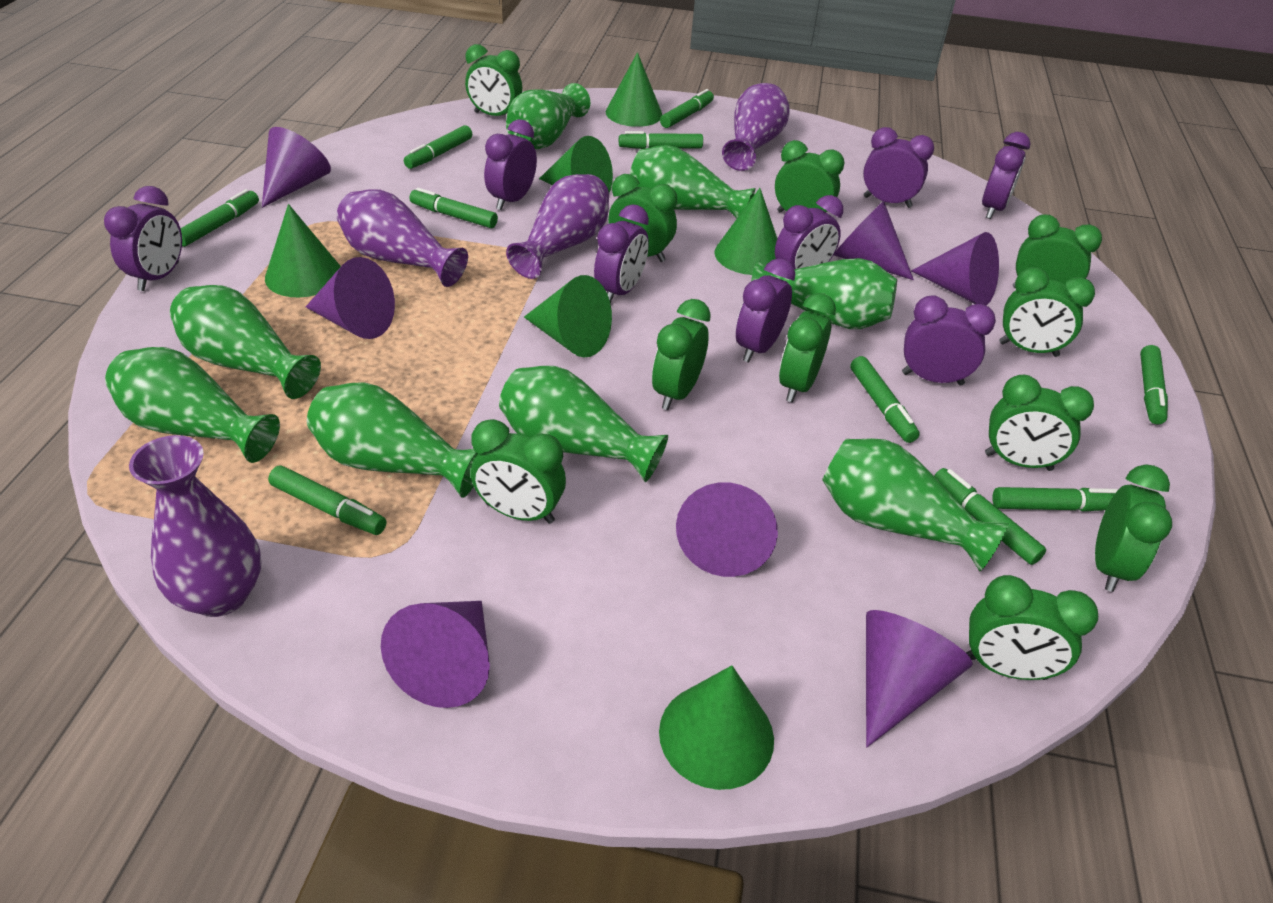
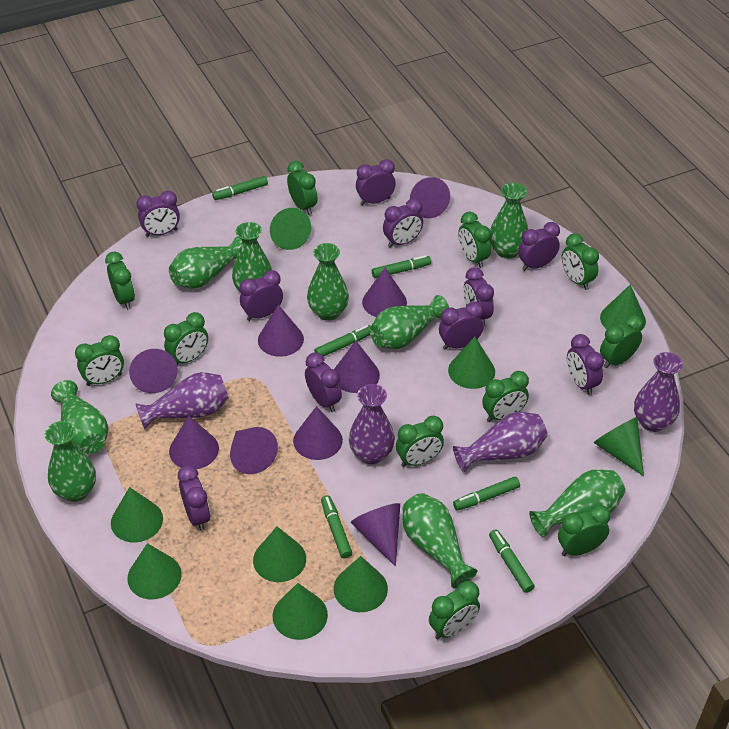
green cone: 6 -> 9
green marker: 10 -> 6
green vase: 8 -> 9
purple clock: 8 -> 10
purple cone: 7 -> 9

